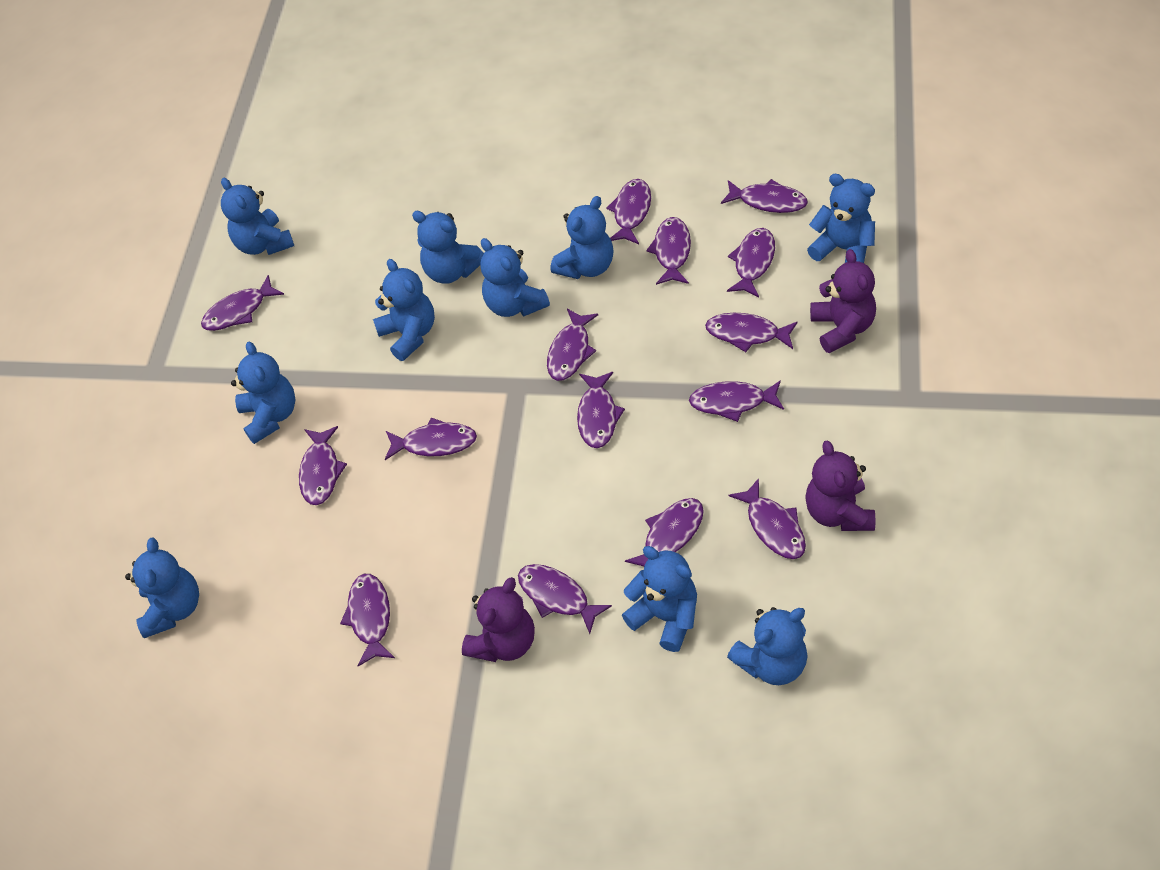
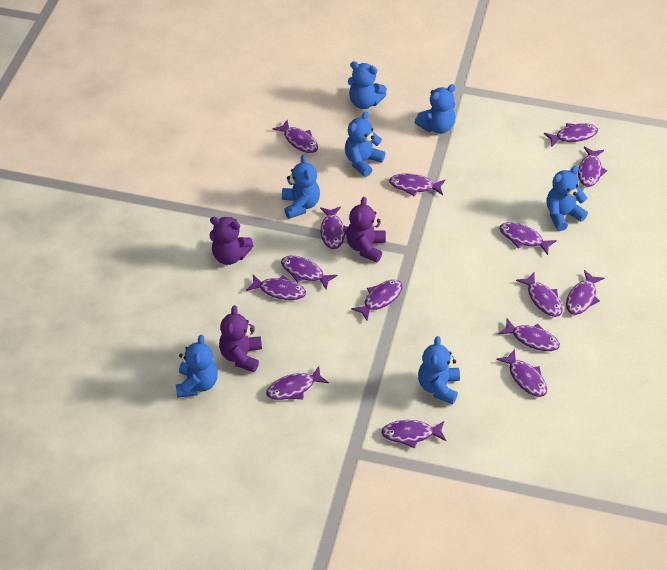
blue teddy bear: 10 -> 7

